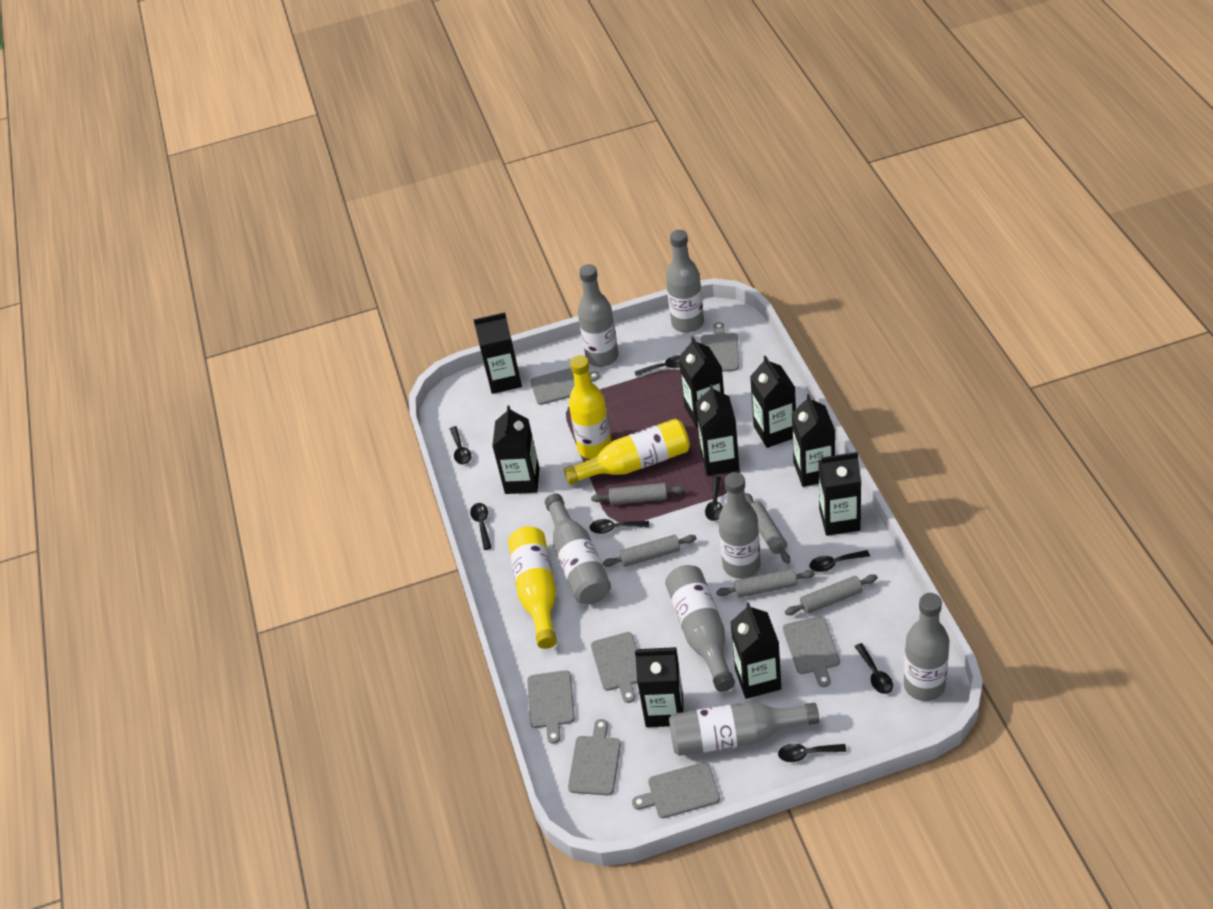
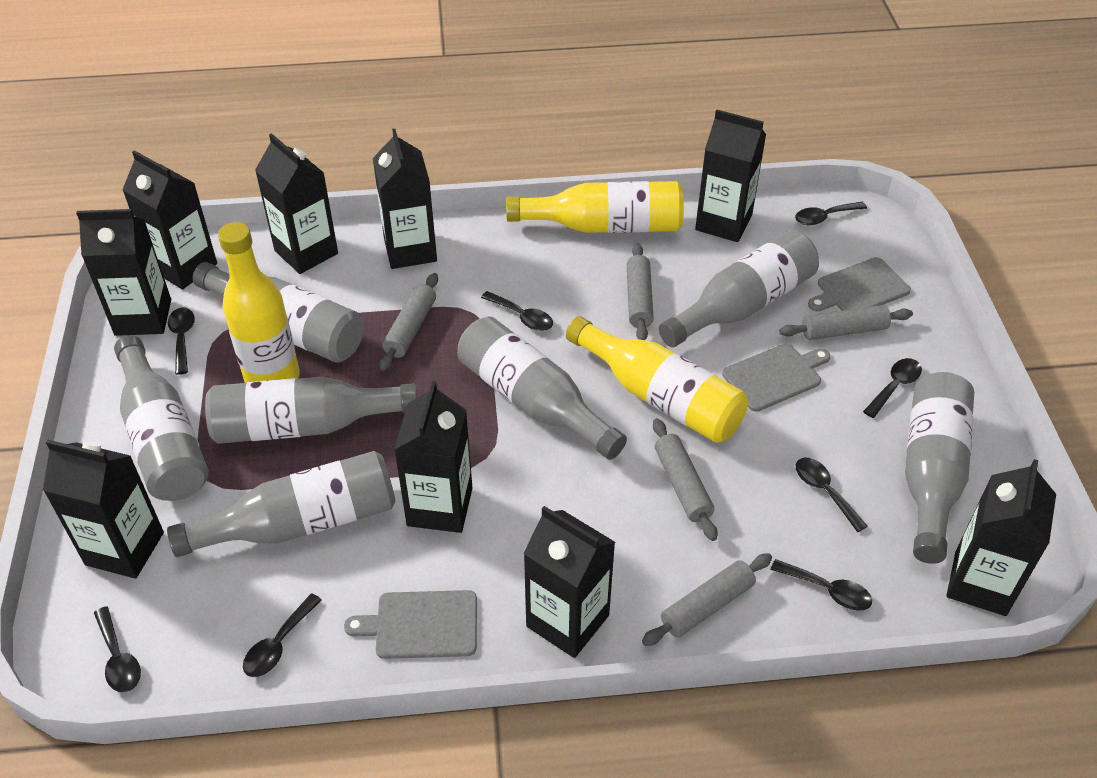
grey cutting board: 7 -> 3

